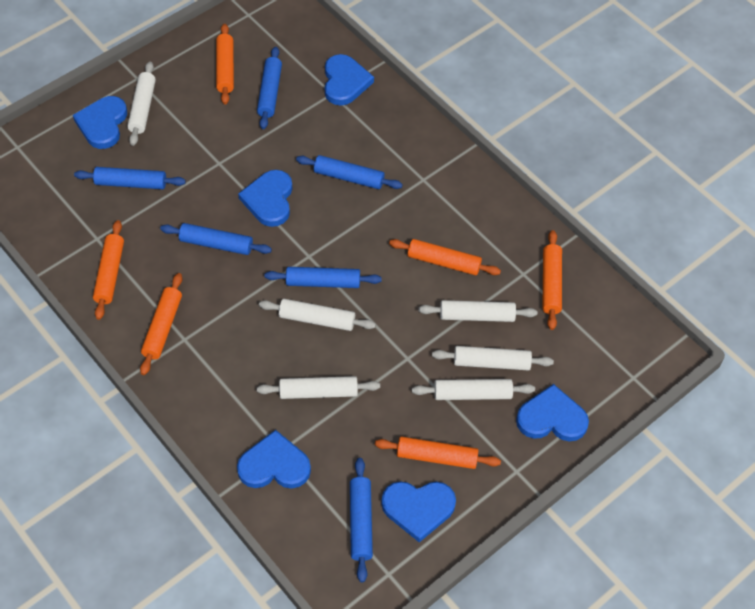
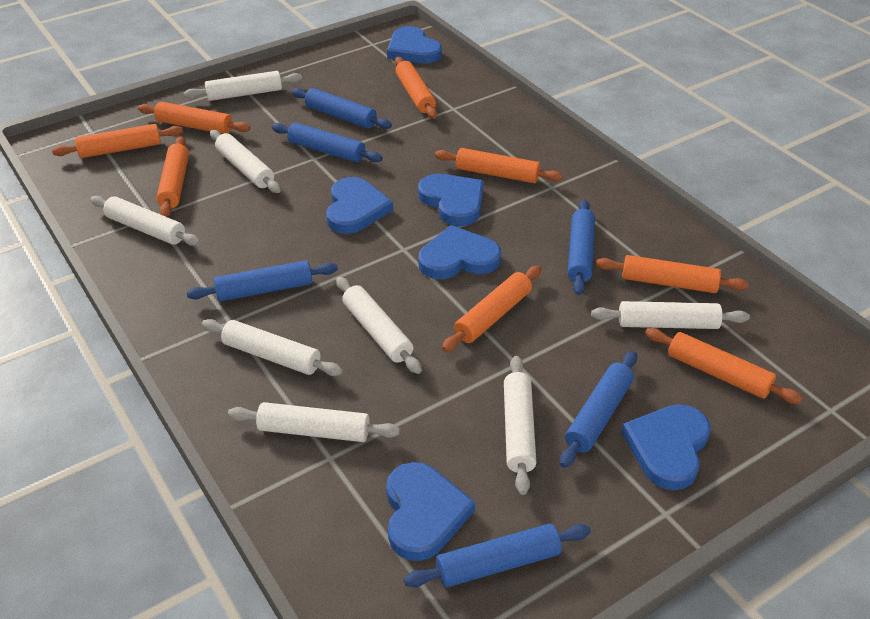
orange rolling pin: 6 -> 8
white rolling pin: 6 -> 8

